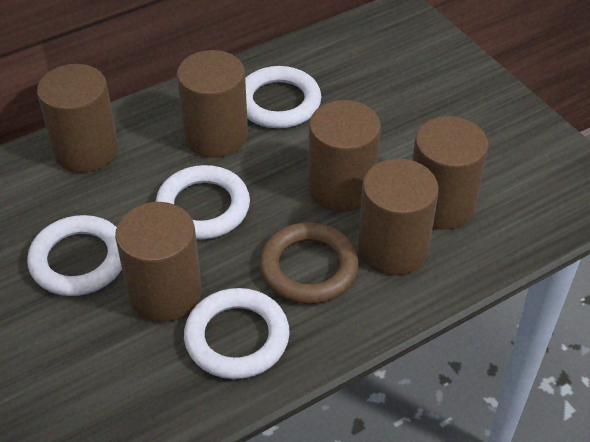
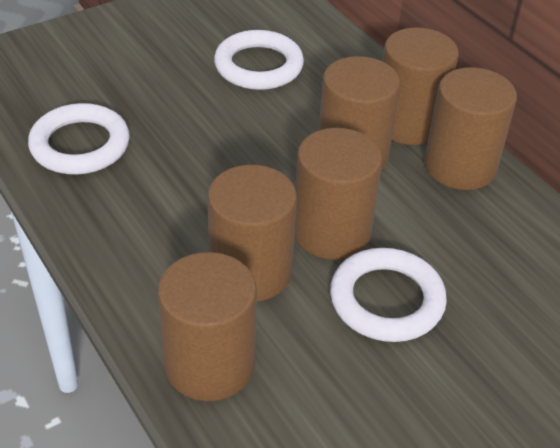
brown ring: 1 -> 0
white ring: 4 -> 3

